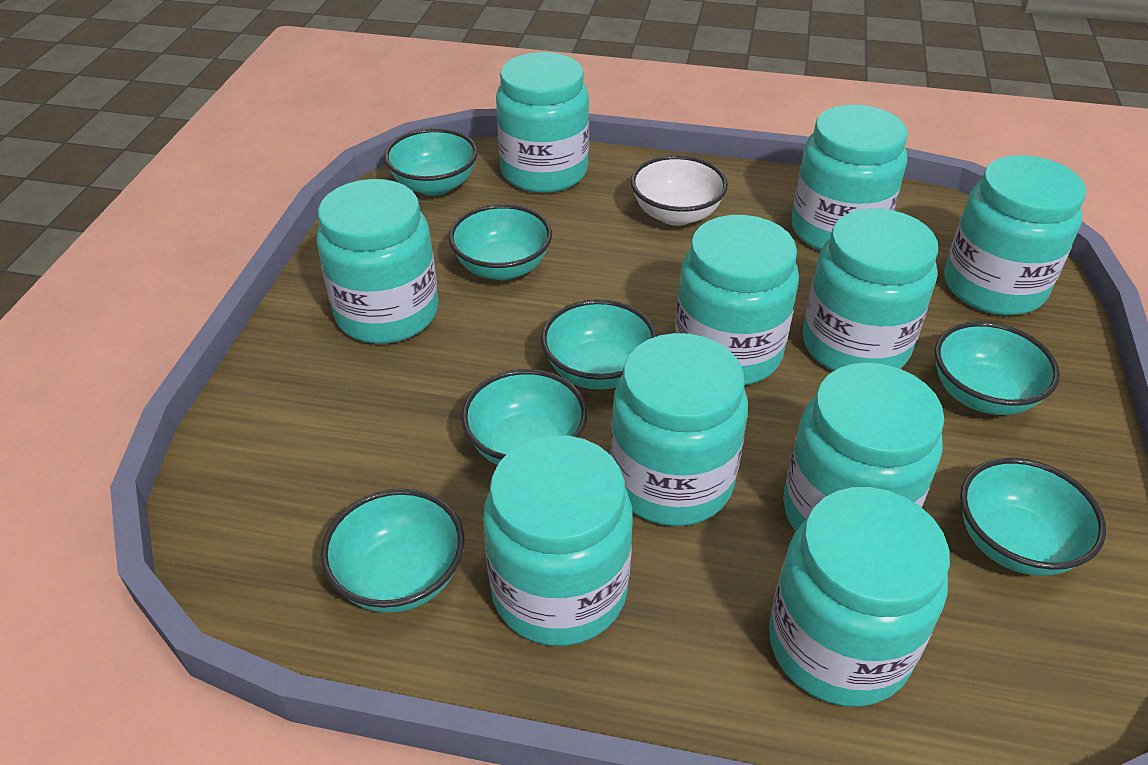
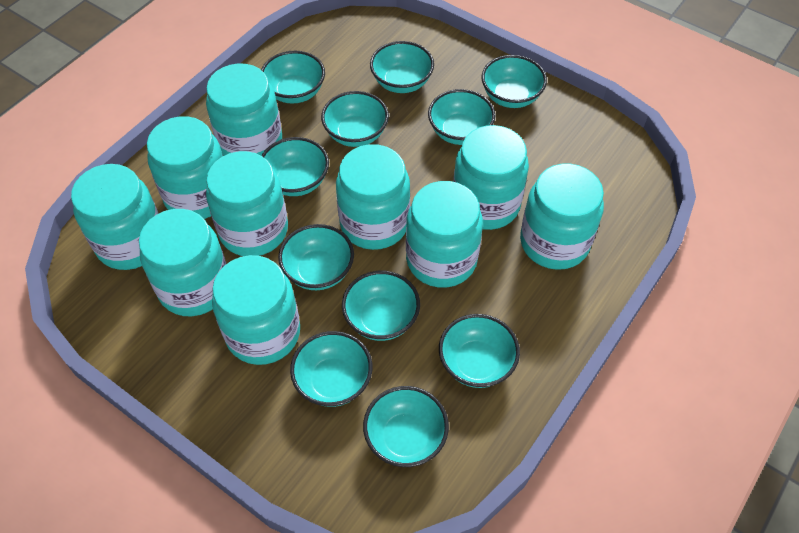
turquoise bowl: 7 -> 11
white bowl: 1 -> 0

